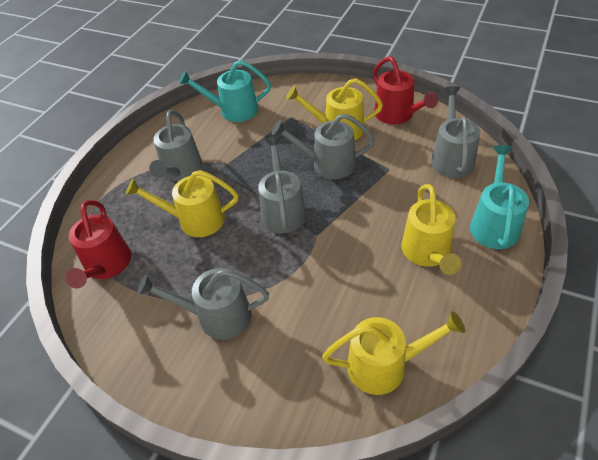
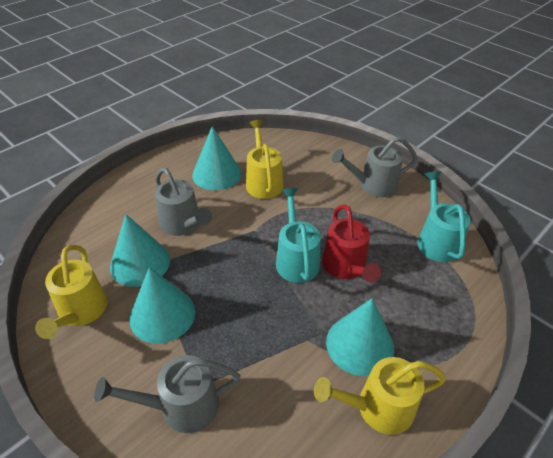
grey watering can: 5 -> 3
red watering can: 2 -> 1
turquoise cone: 0 -> 4
yellow watering can: 4 -> 3

